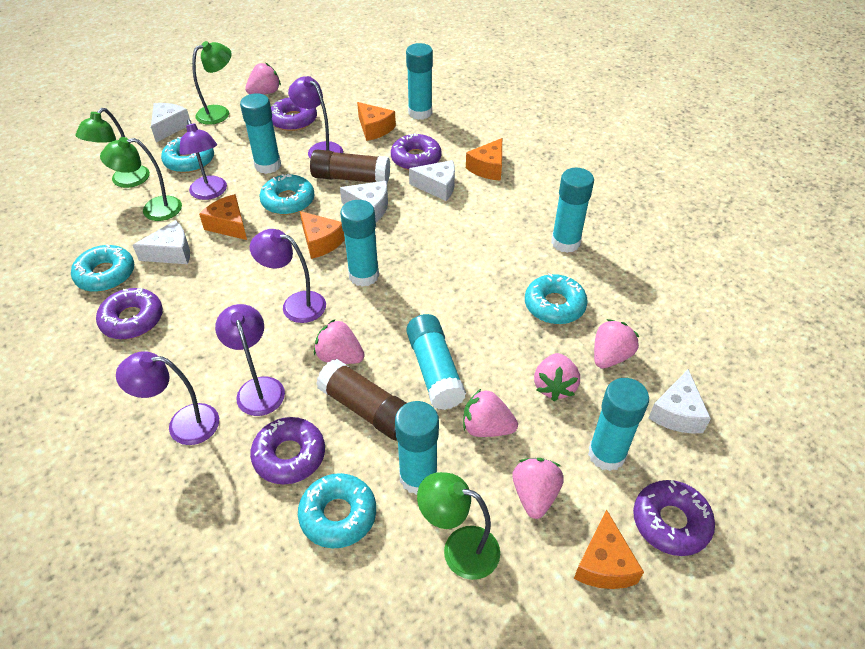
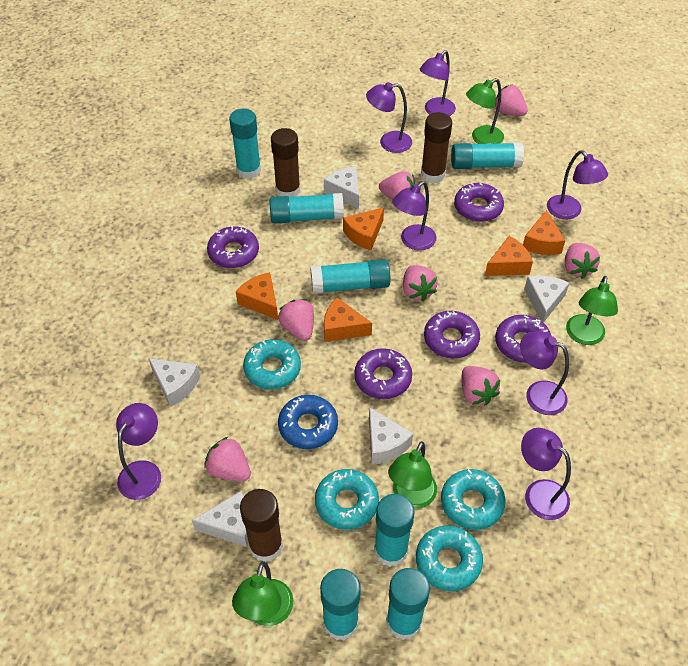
blue donut: 0 -> 1
brown glue stick: 2 -> 3
pink strawberry: 6 -> 7
purple lamp: 5 -> 7
turquoise donut: 5 -> 4

